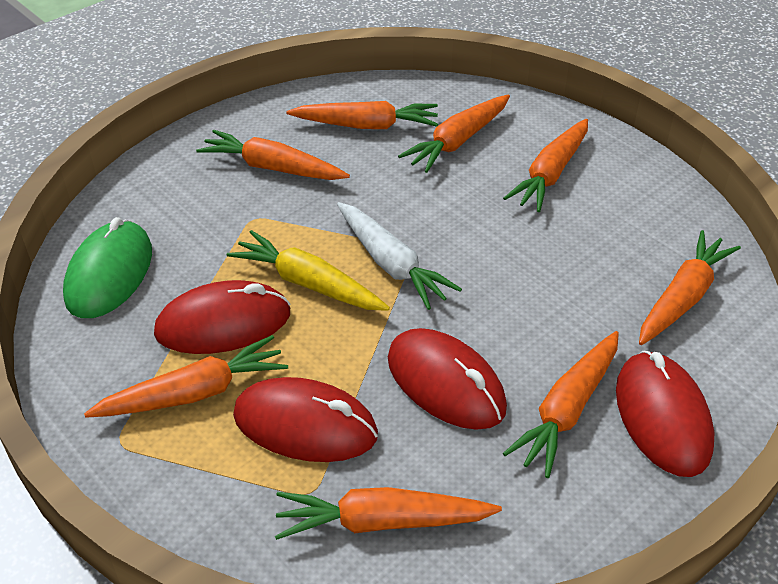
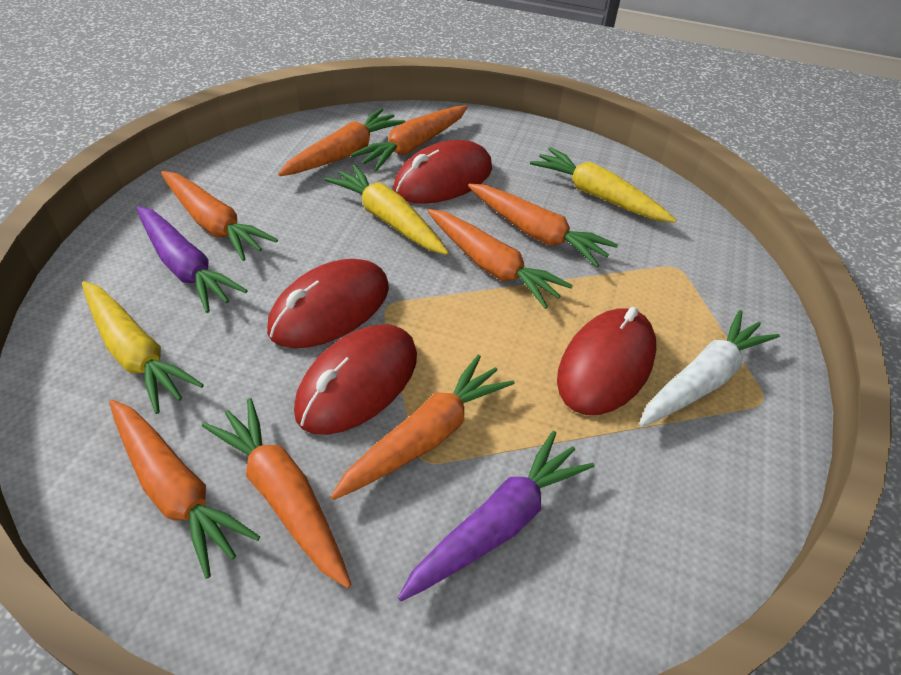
green mouse: 1 -> 0
purple carrot: 0 -> 2
yellow carrot: 1 -> 3

